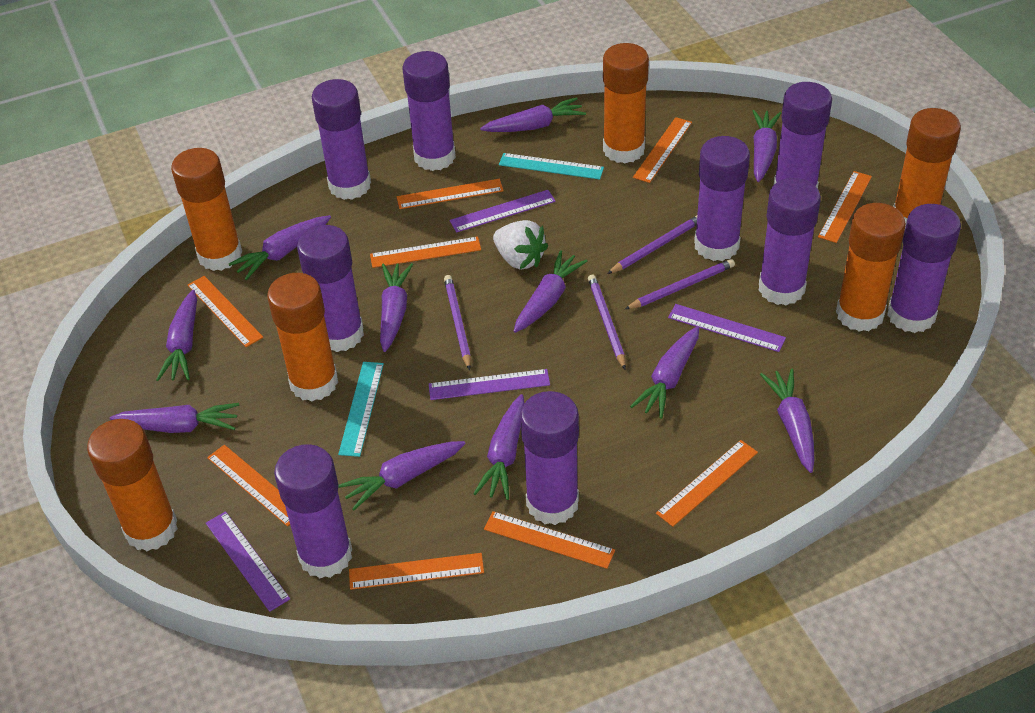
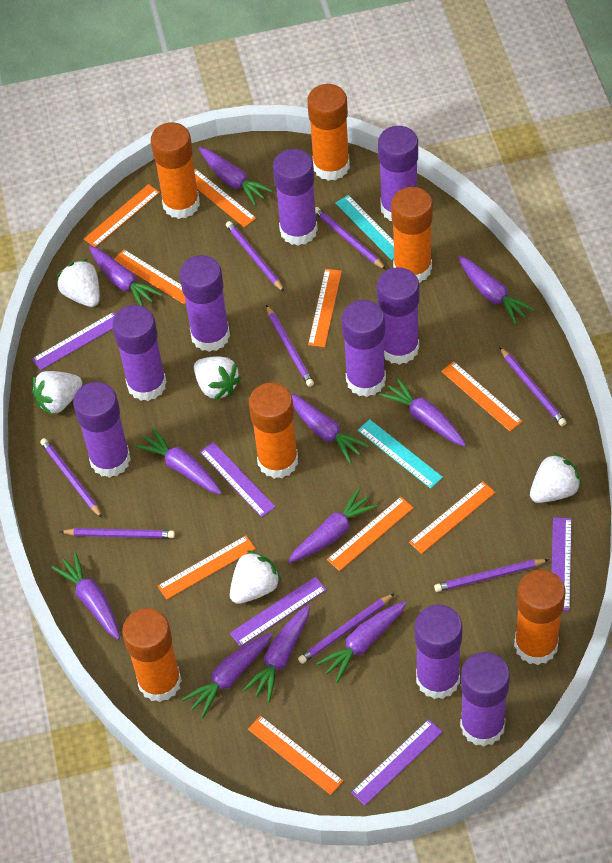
purple pencil: 4 -> 8
purple ruler: 4 -> 5
white strawberry: 1 -> 5

